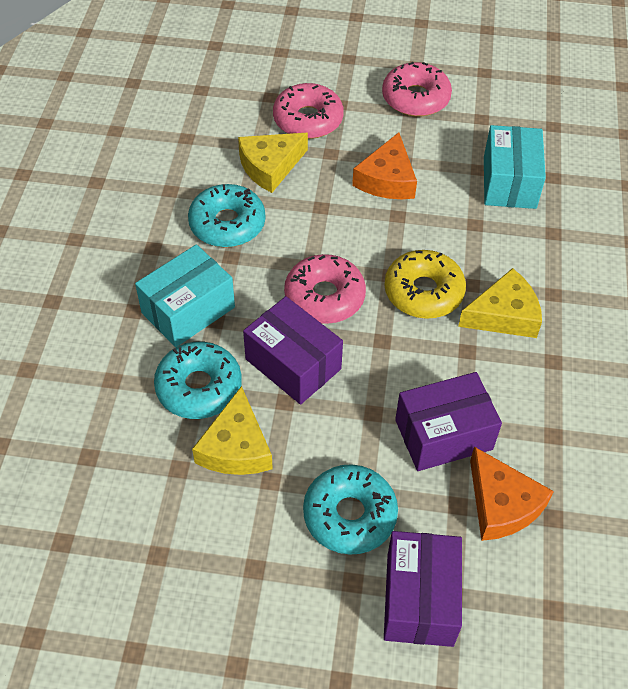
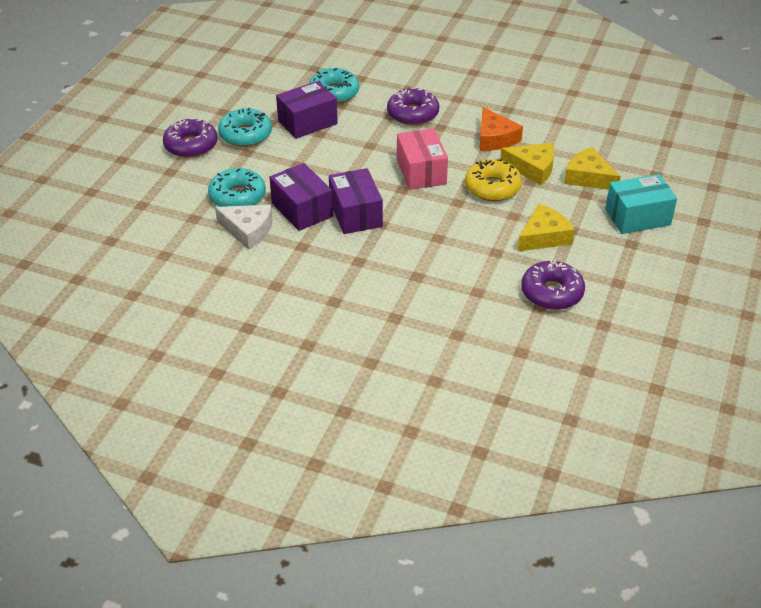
orange cheese: 2 -> 1
pink box: 0 -> 1
pink donut: 3 -> 0
purple donut: 0 -> 3
turquoise box: 2 -> 1
white cheese: 0 -> 1

